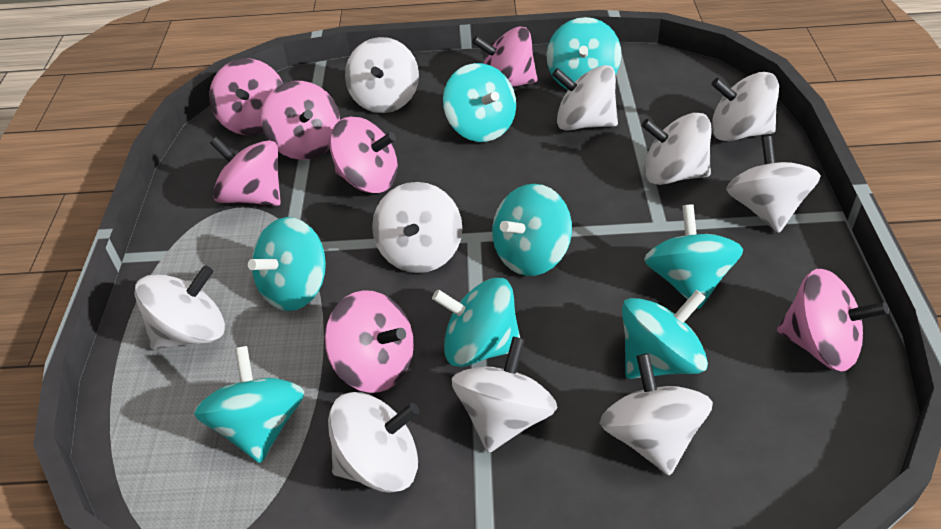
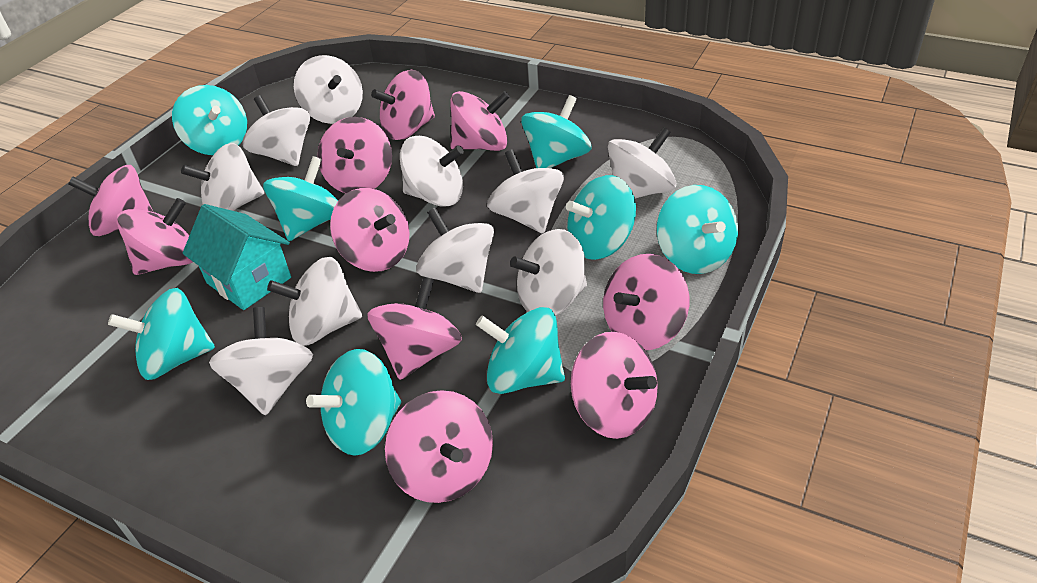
pink spinning top: 7 -> 10
turquoise house: 0 -> 1

